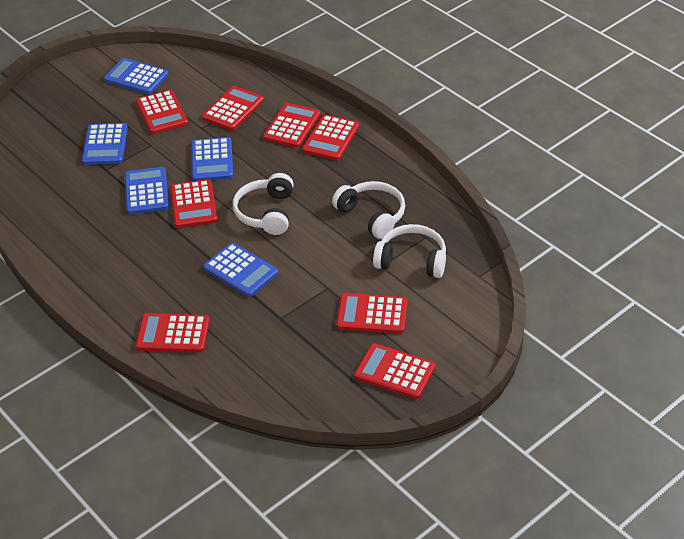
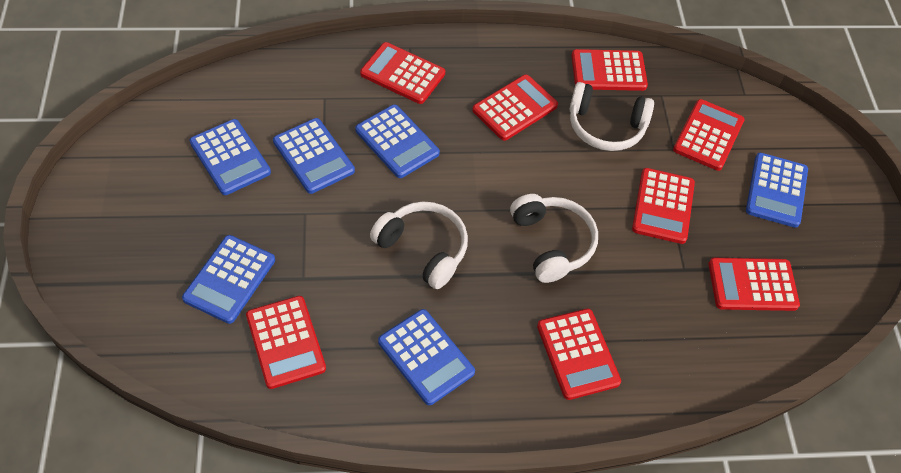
blue calculator: 5 -> 6

